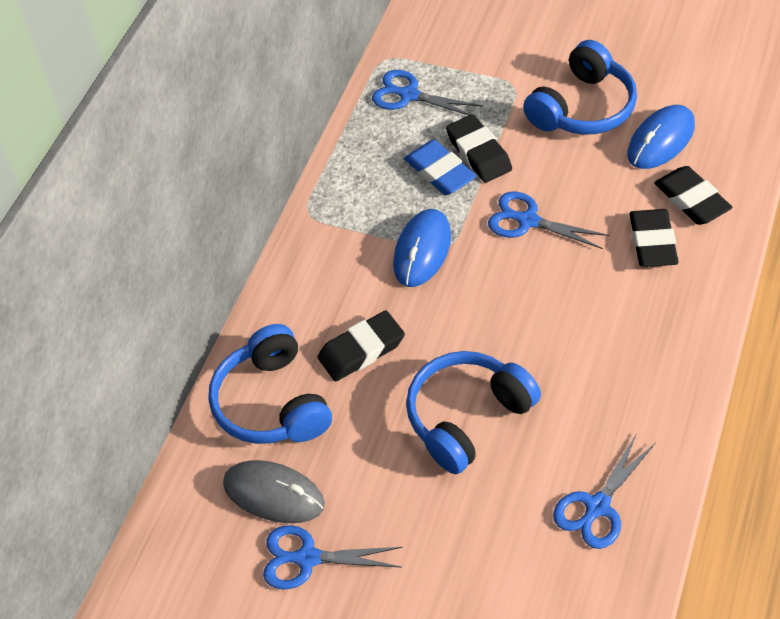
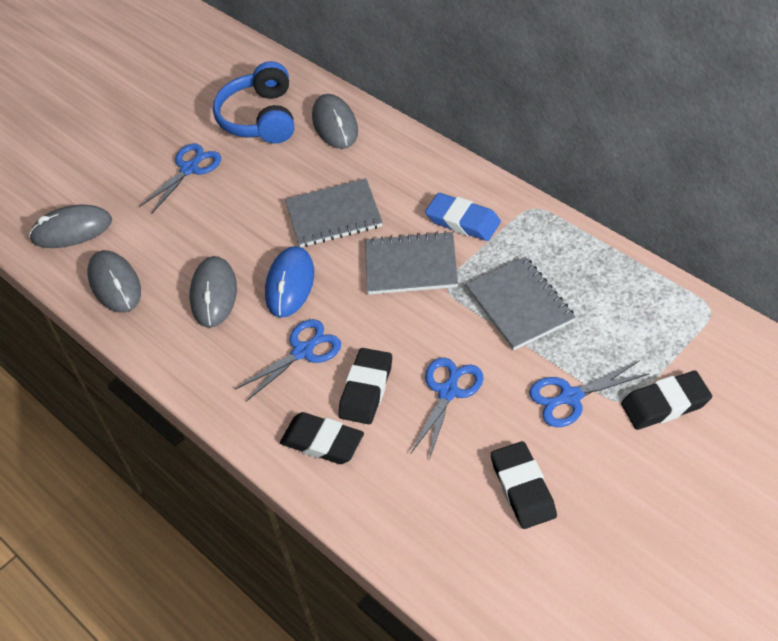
blue headphones: 3 -> 1
blue mouse: 2 -> 1
grey mouse: 1 -> 4
grey notebook: 0 -> 3

